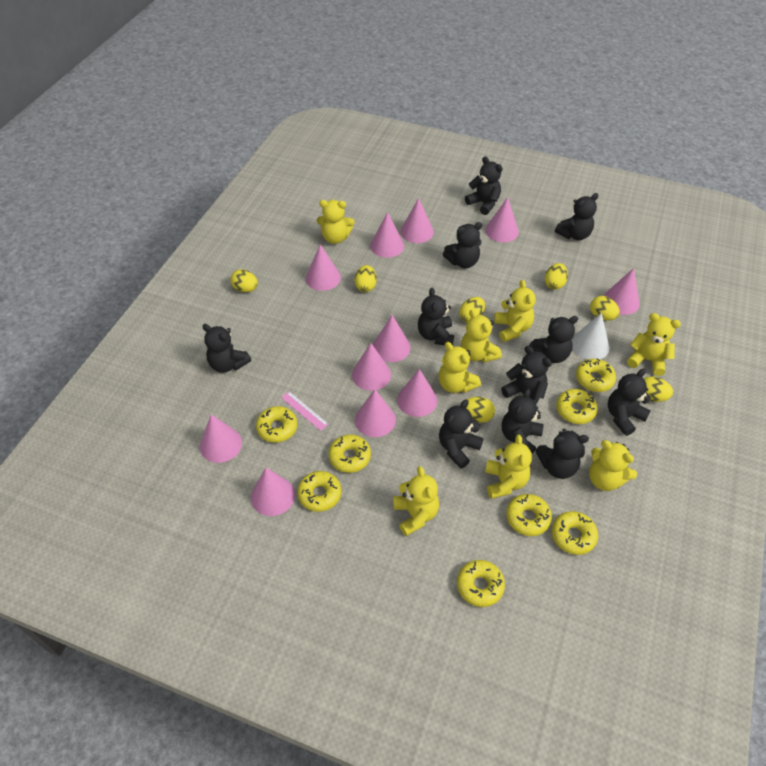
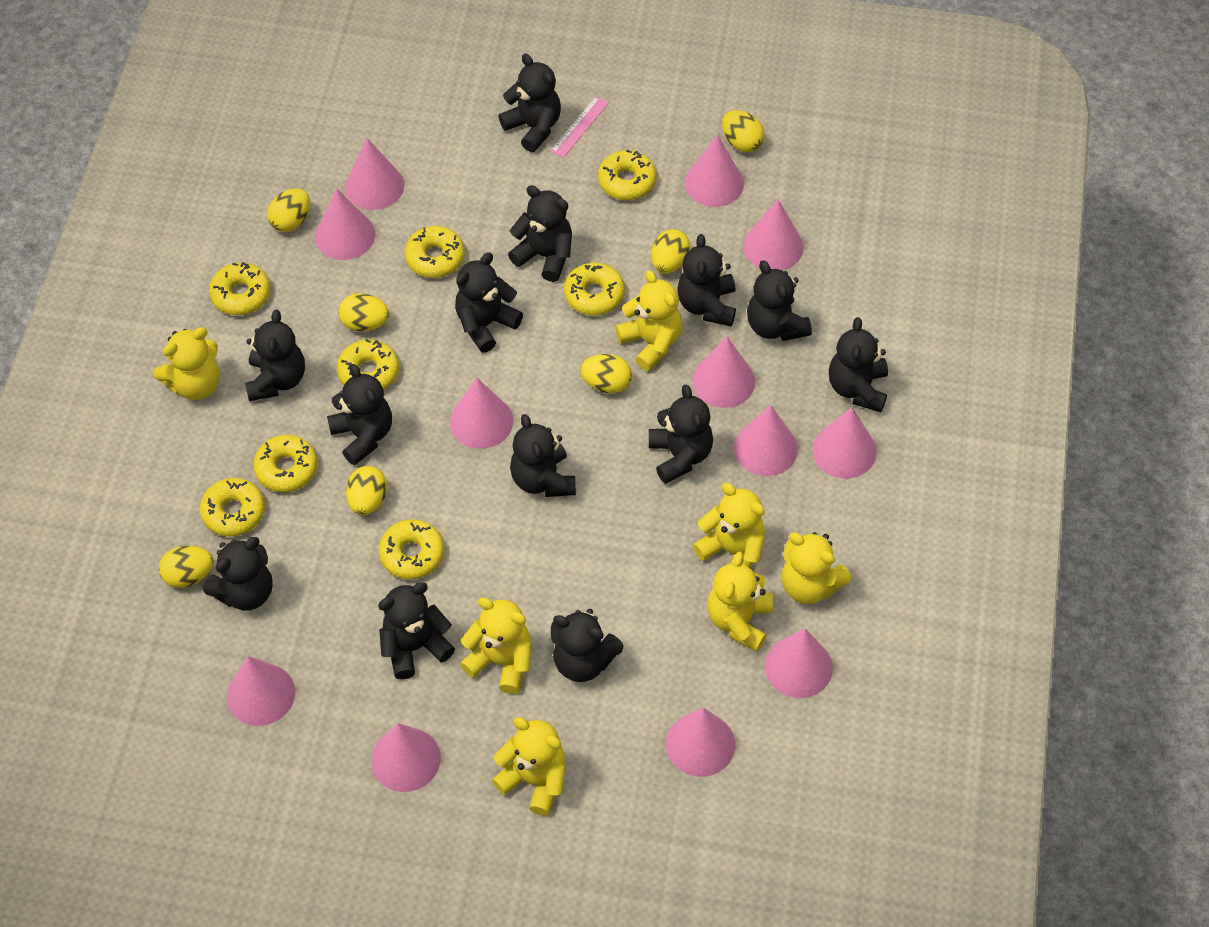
black teddy bear: 11 -> 13
pink cone: 11 -> 12
white cone: 1 -> 0
yellow teddy bear: 8 -> 7

